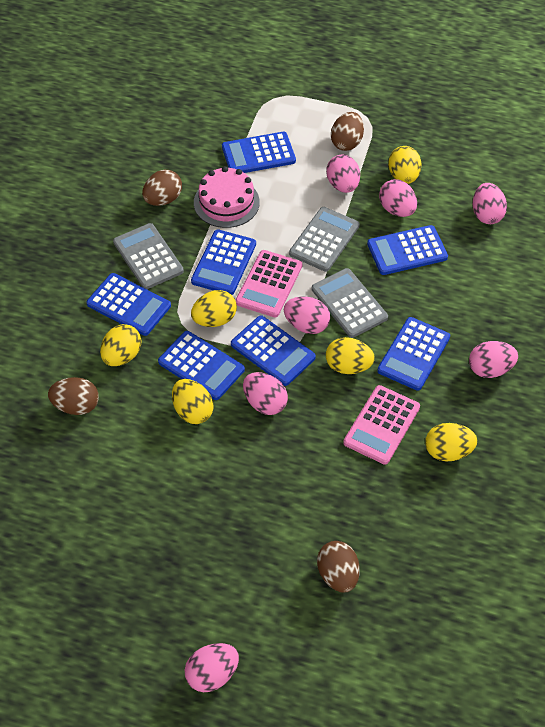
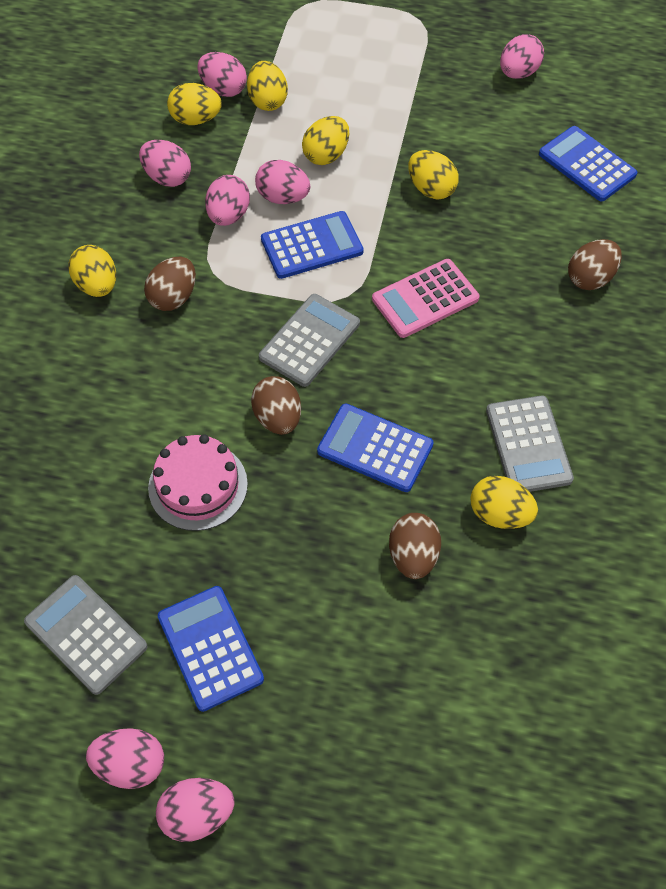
blue calculator: 7 -> 4
pink calculator: 2 -> 1

